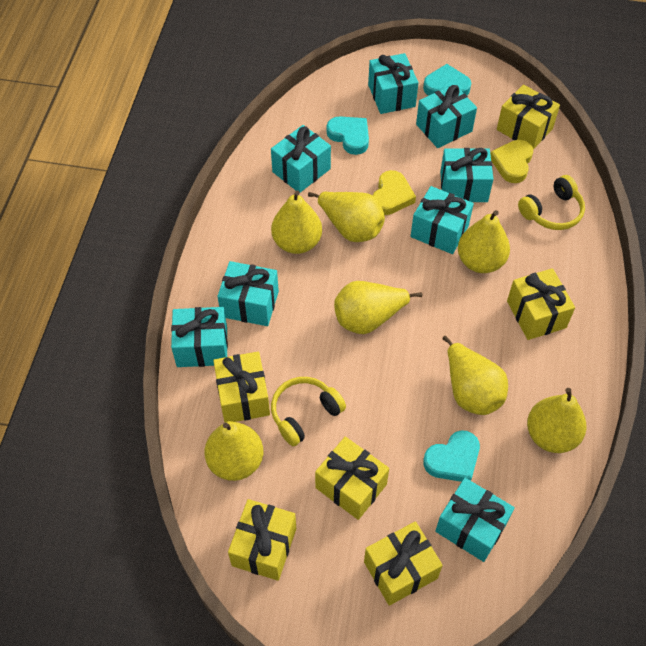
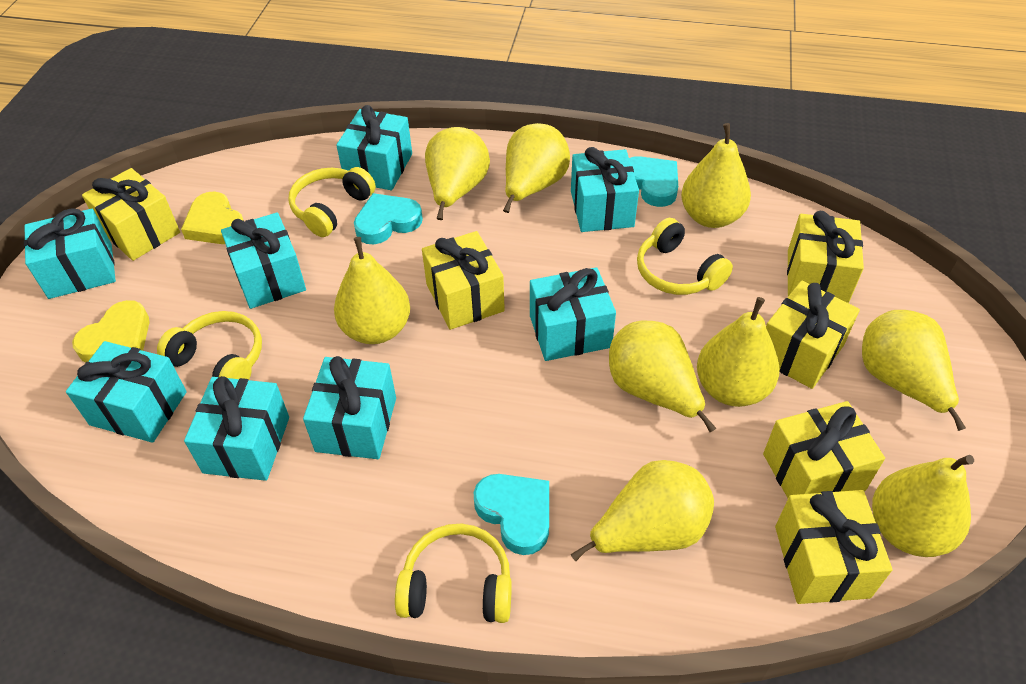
yellow headphones: 2 -> 4
yellow pear: 7 -> 9

